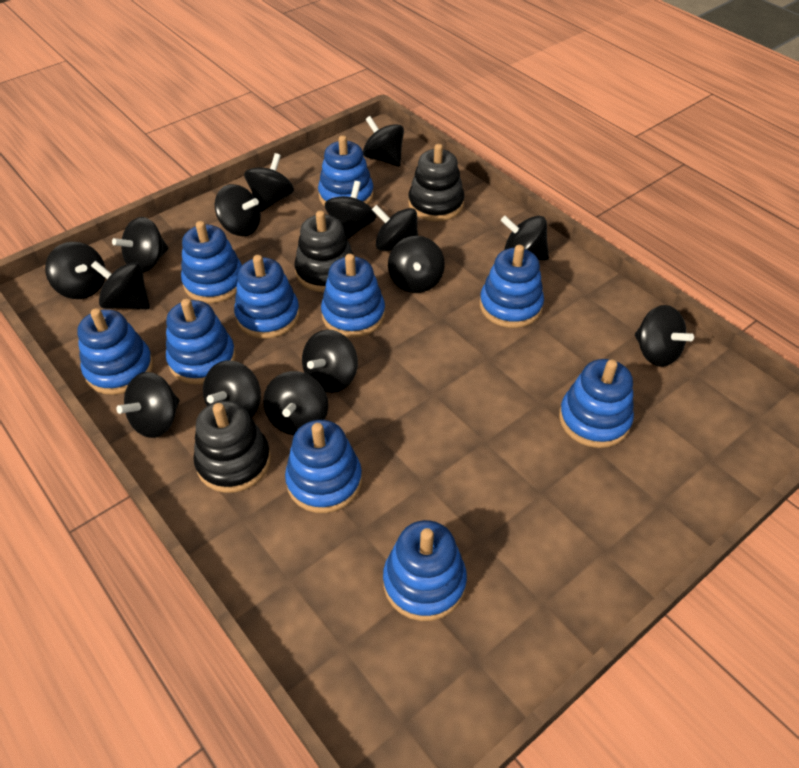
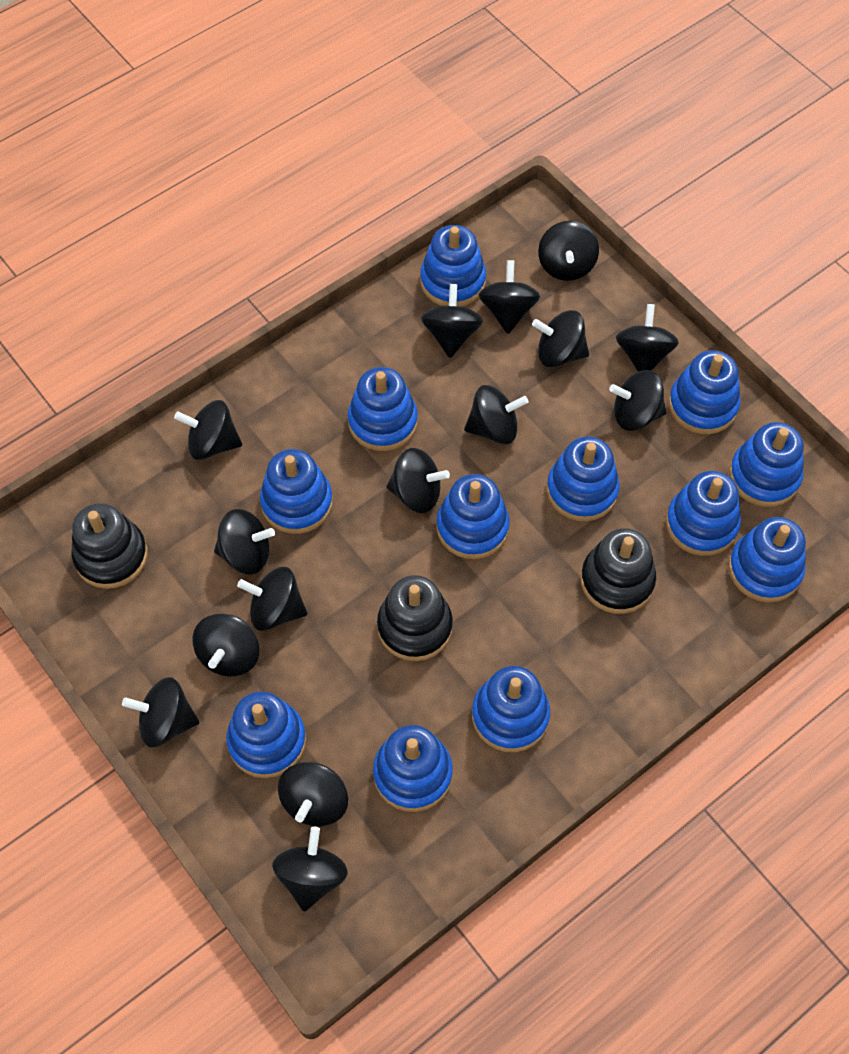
blue stacking toy: 10 -> 12

